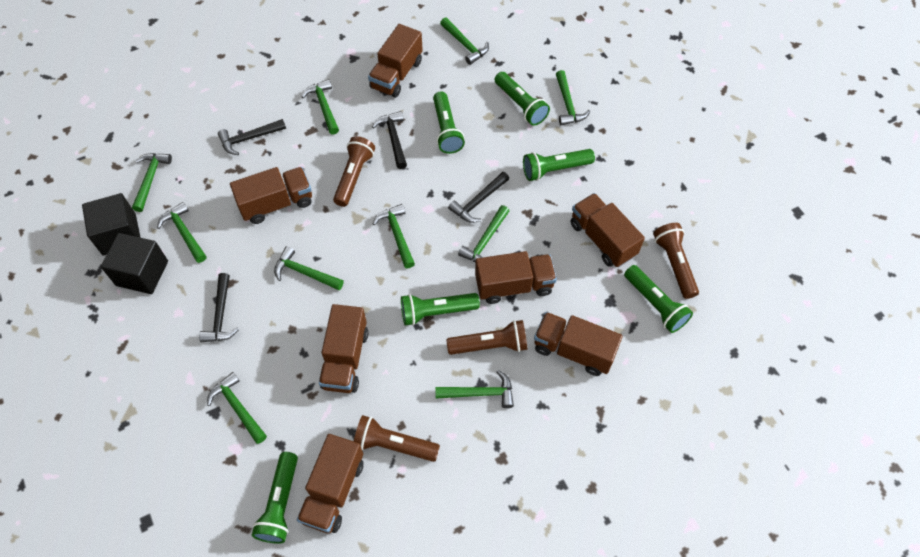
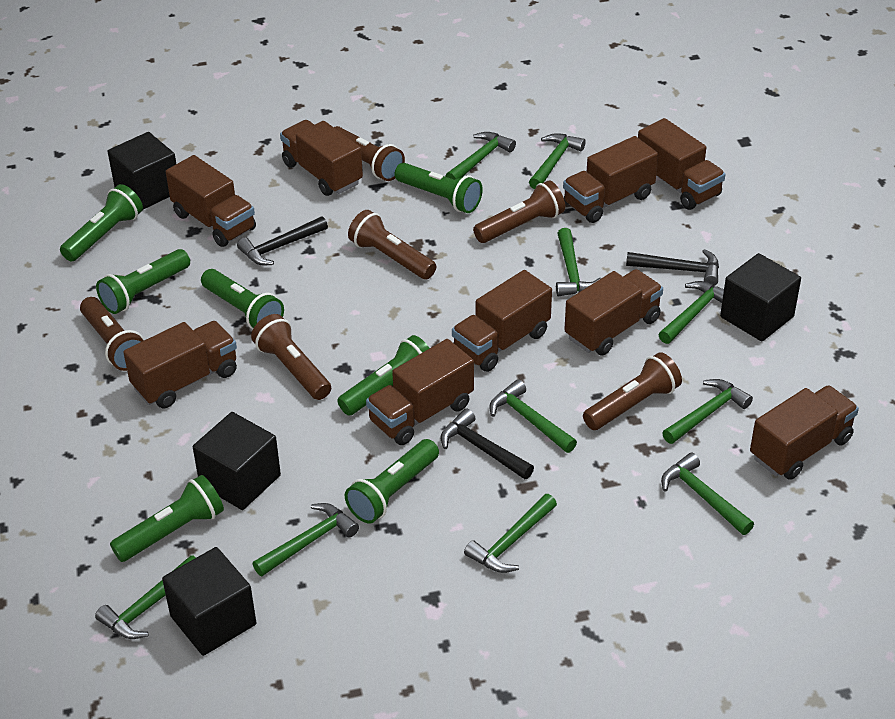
black cube: 2 -> 4
black hammer: 4 -> 3
brown flashlight: 4 -> 6
brown truck: 7 -> 9
green flashlight: 6 -> 7

